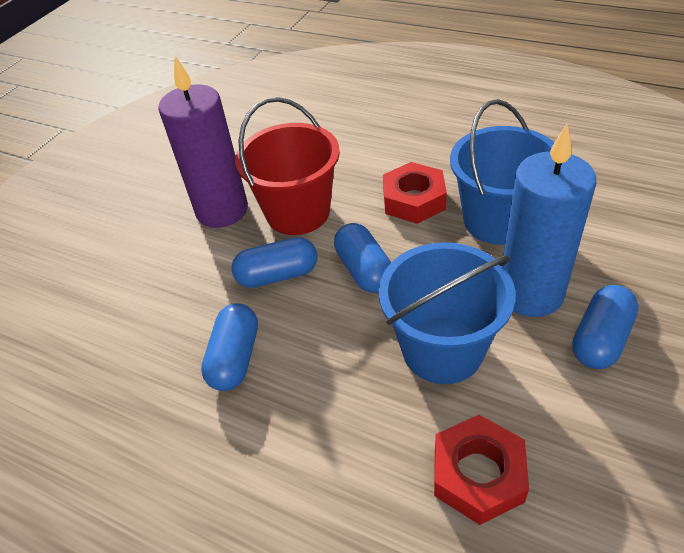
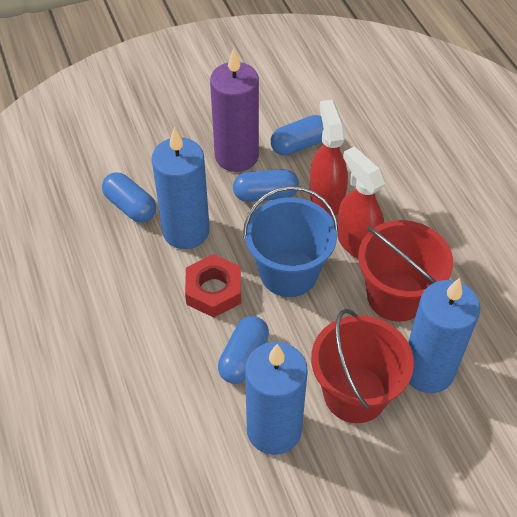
blue bucket: 2 -> 1
blue candle: 1 -> 3
red bucket: 1 -> 2
red nut: 2 -> 1
red spray bottle: 0 -> 2

